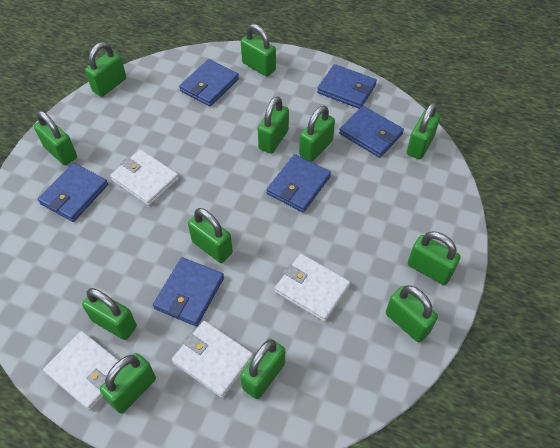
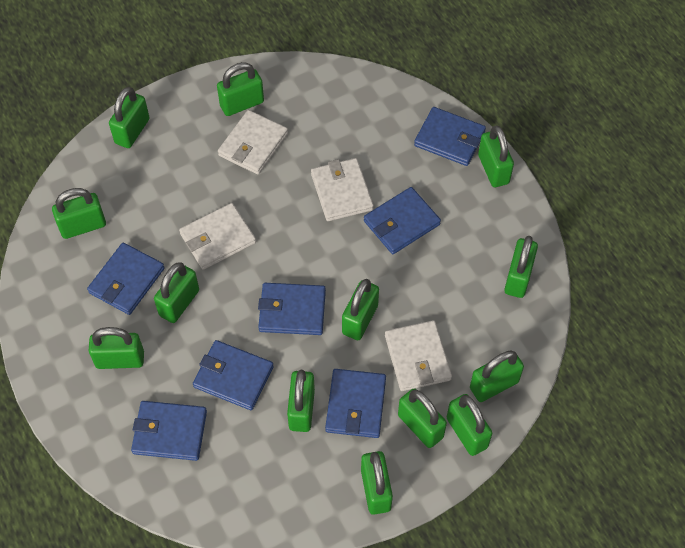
blue wallet: 6 -> 7
green padlock: 12 -> 13

